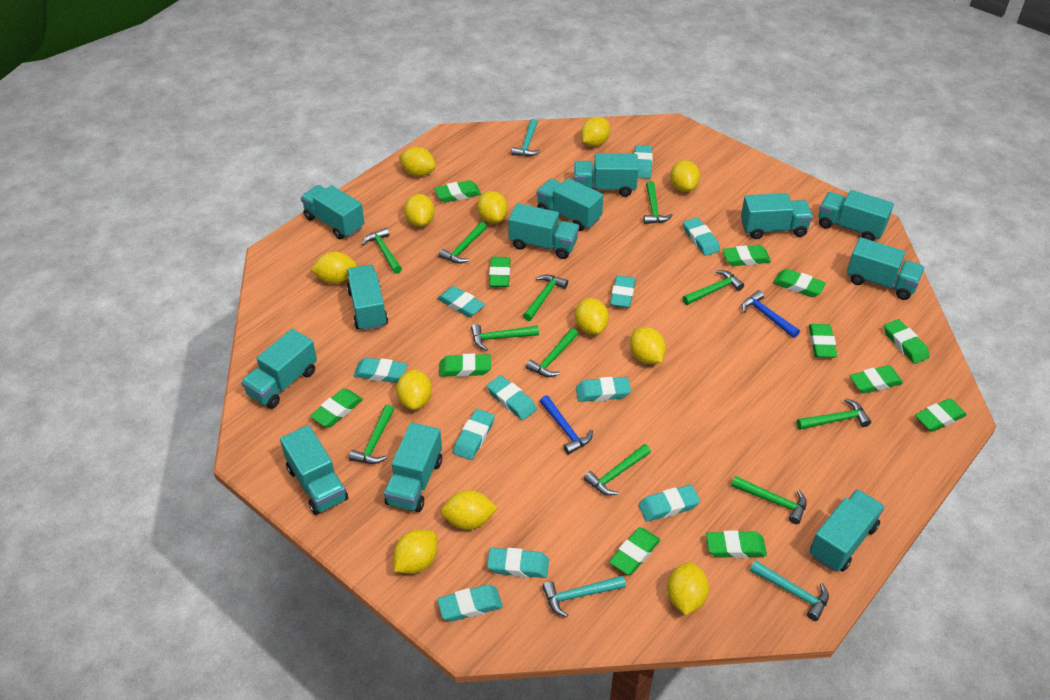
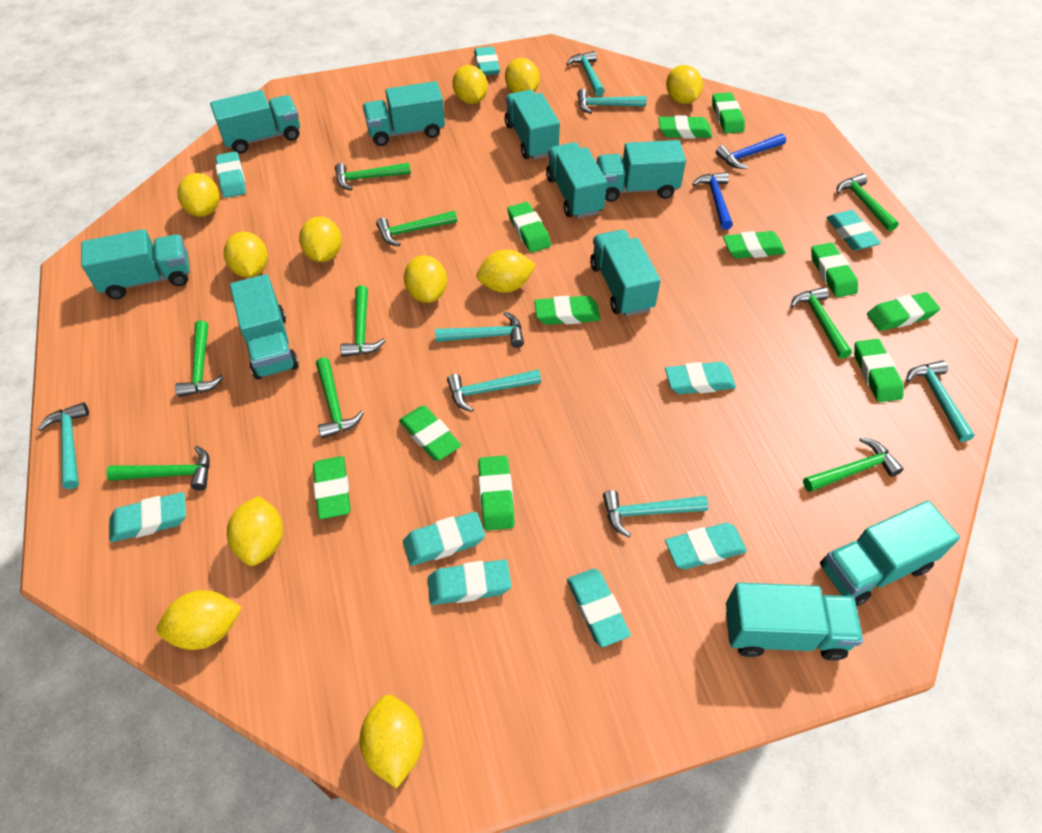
green eraser: 12 -> 11
green hammer: 11 -> 9
turquoise eraser: 11 -> 9
turquoise hammer: 3 -> 7
turquoise truck: 12 -> 10
yellow lemon: 12 -> 11

